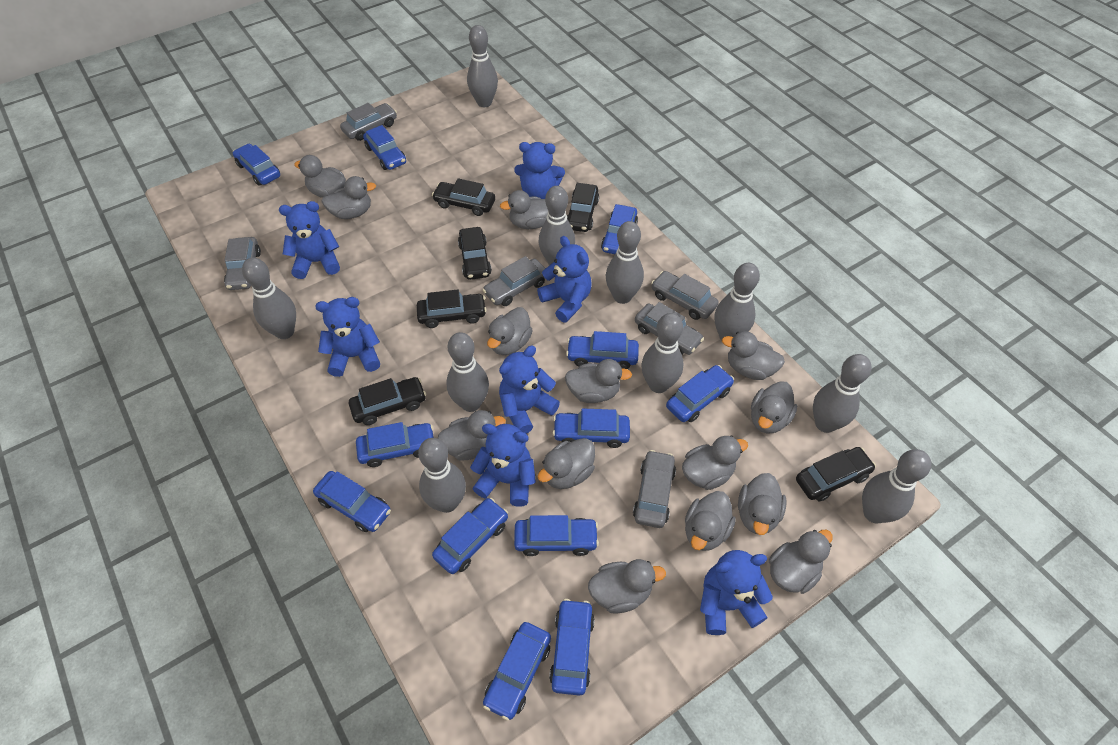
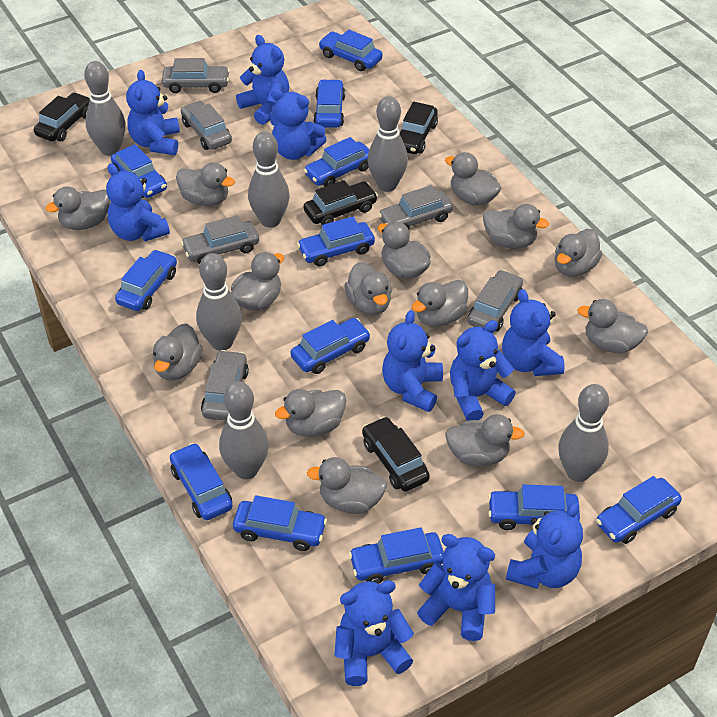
black car: 6 -> 4
blue teddy bear: 7 -> 10
grey bowling pin: 10 -> 6

